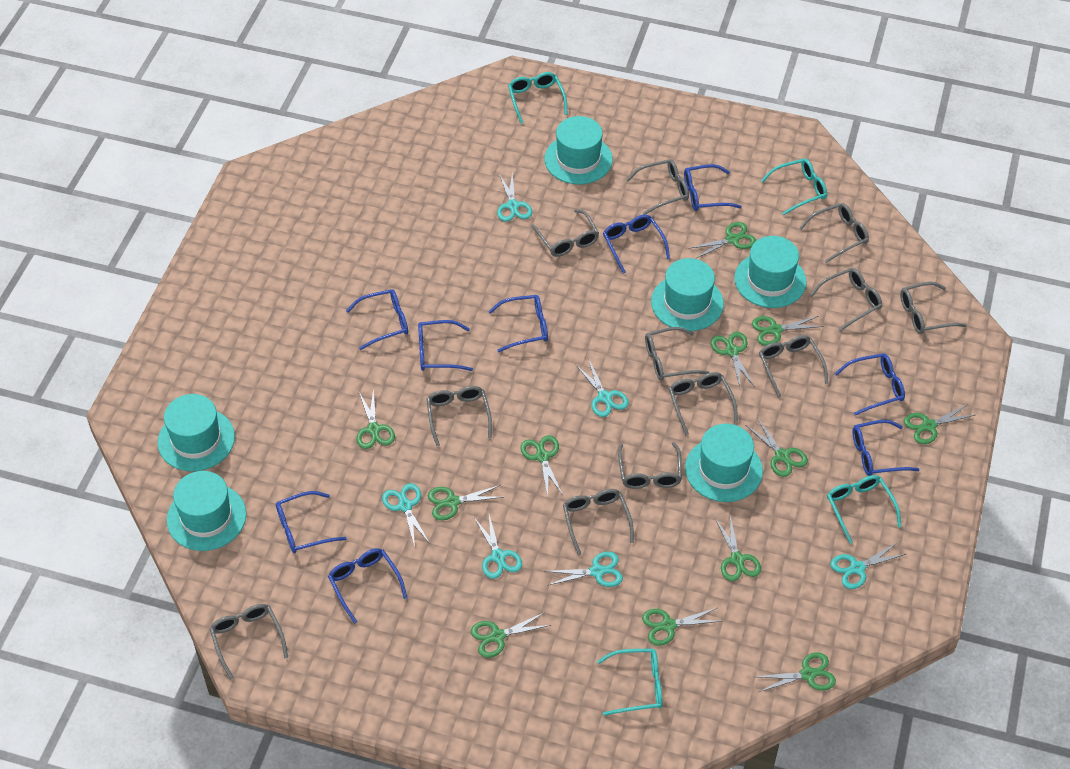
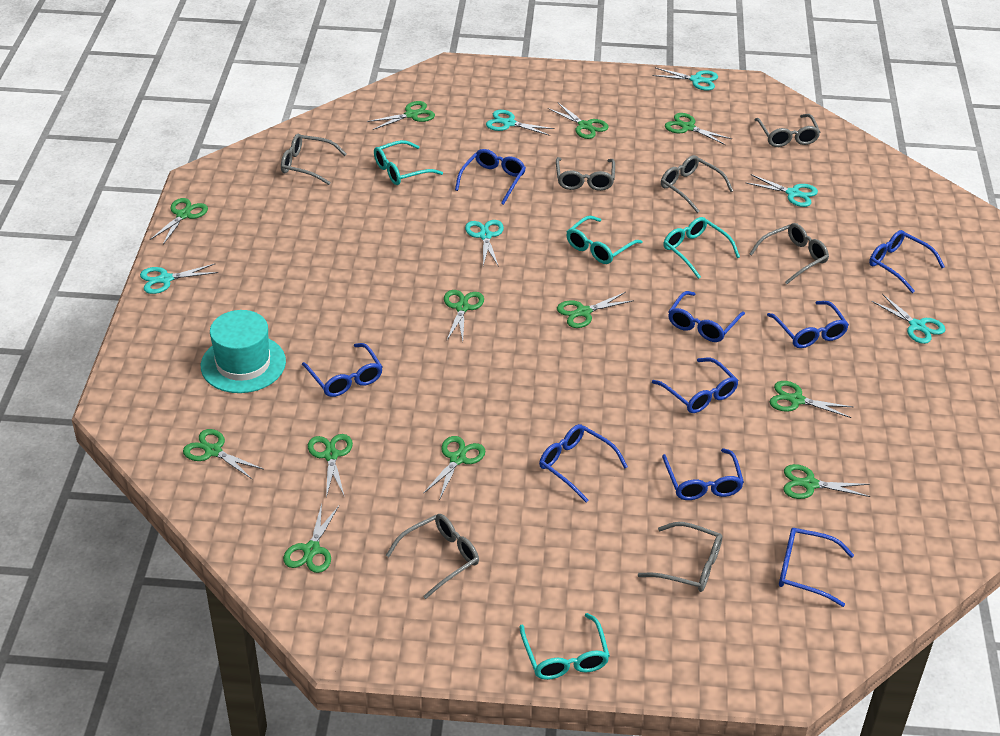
grey glasses: 12 -> 7
turquoise hat: 6 -> 1

